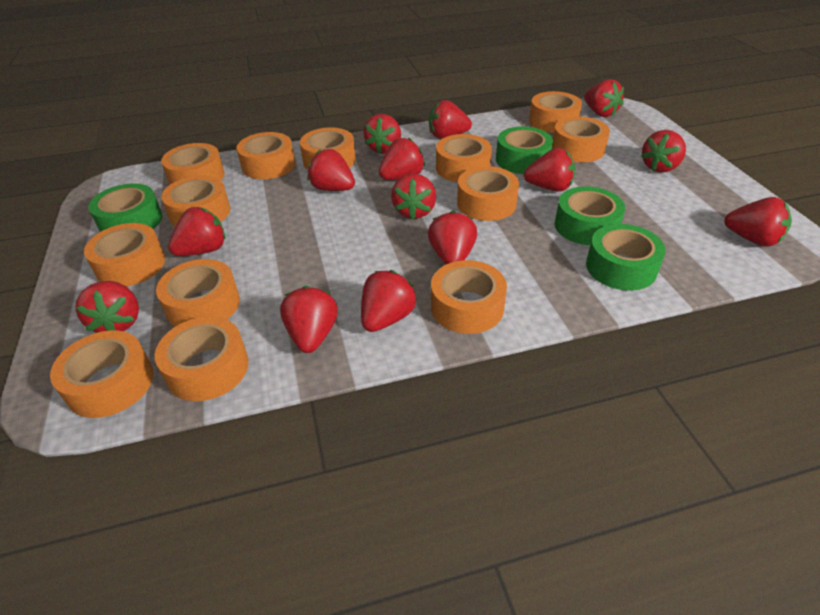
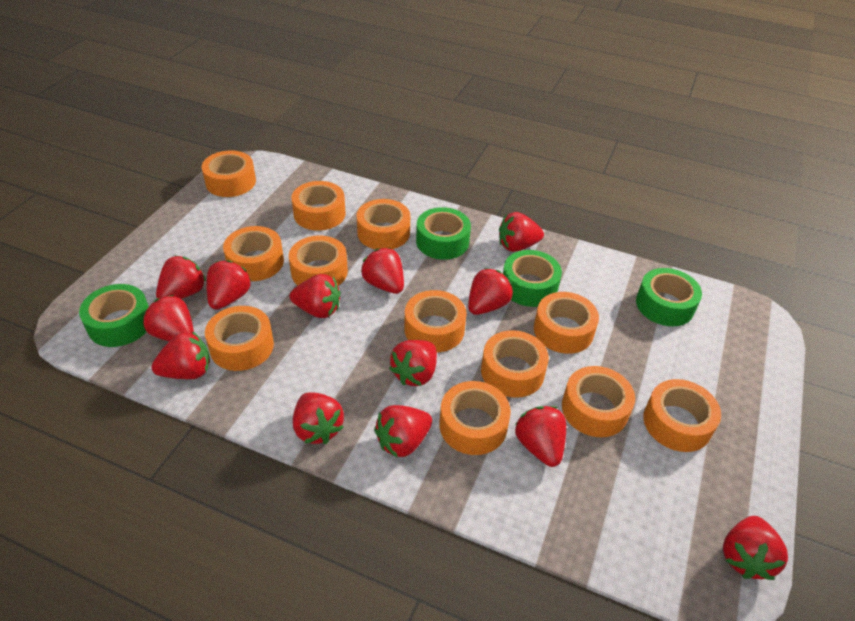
orange tape: 13 -> 12
red strawberry: 14 -> 13

